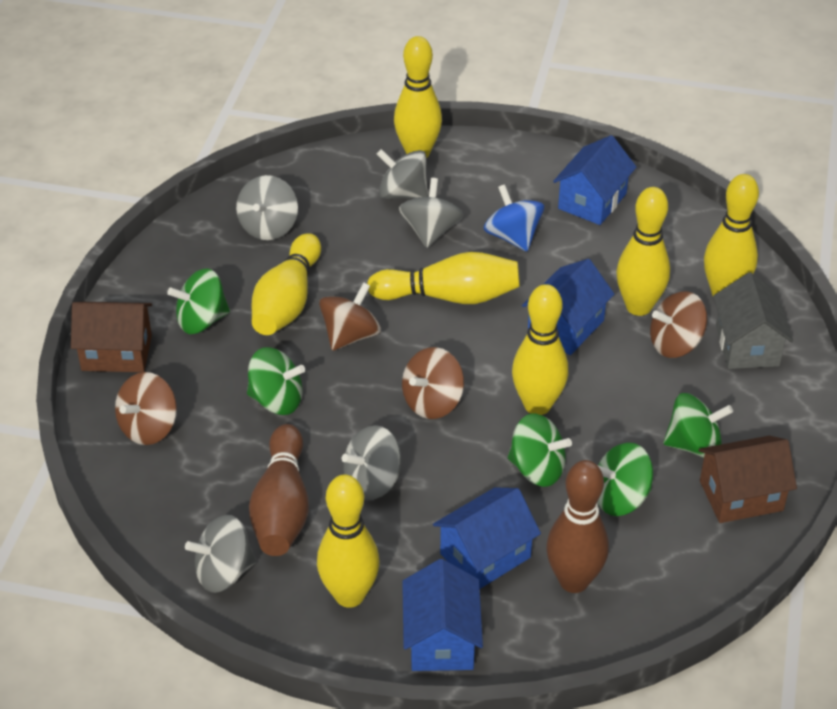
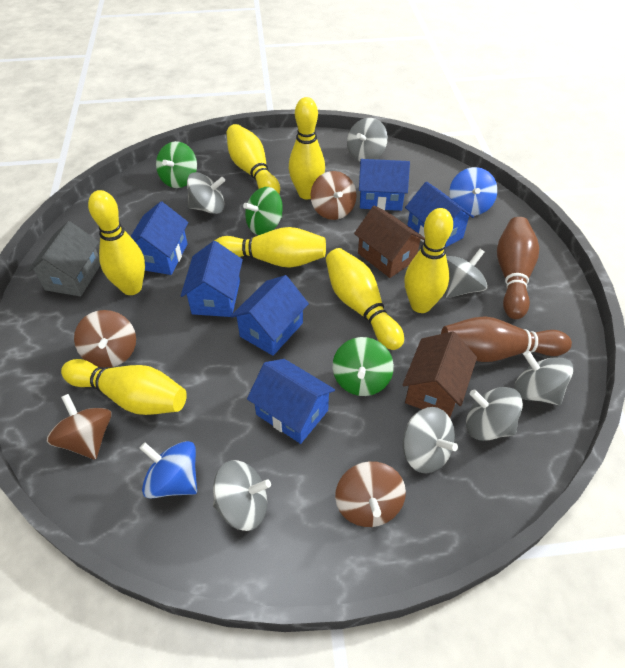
blue house: 4 -> 6
blue spinning top: 1 -> 2
green spinning top: 5 -> 3
grey spinning top: 5 -> 7

